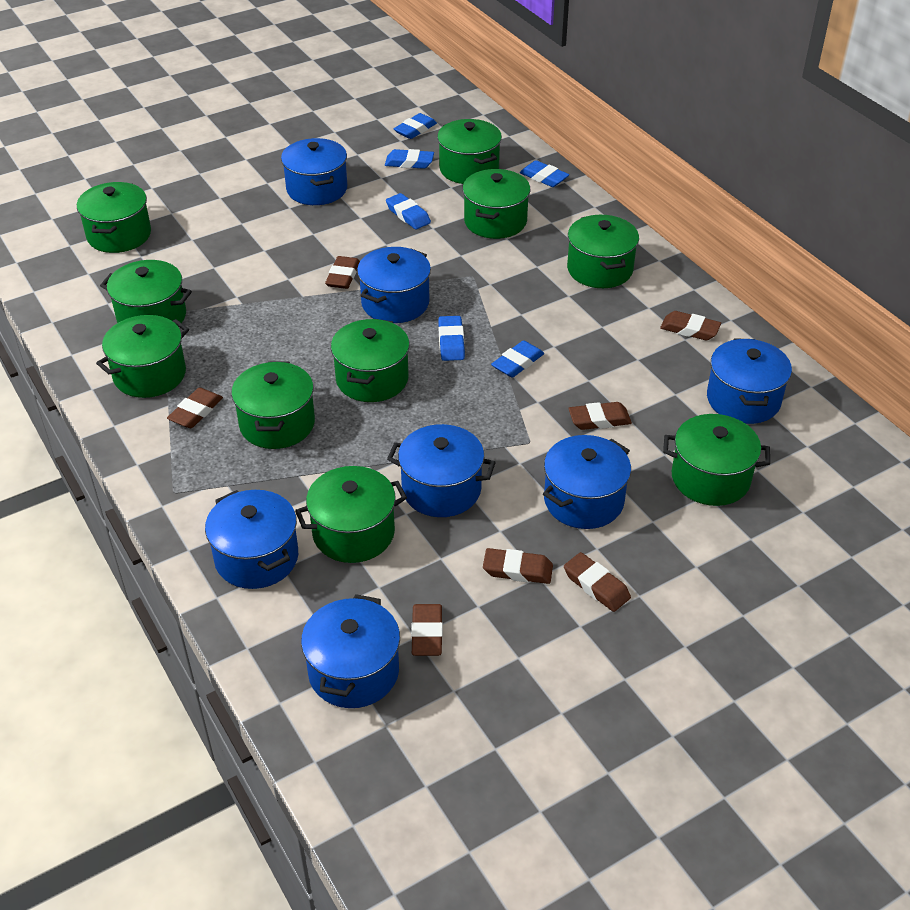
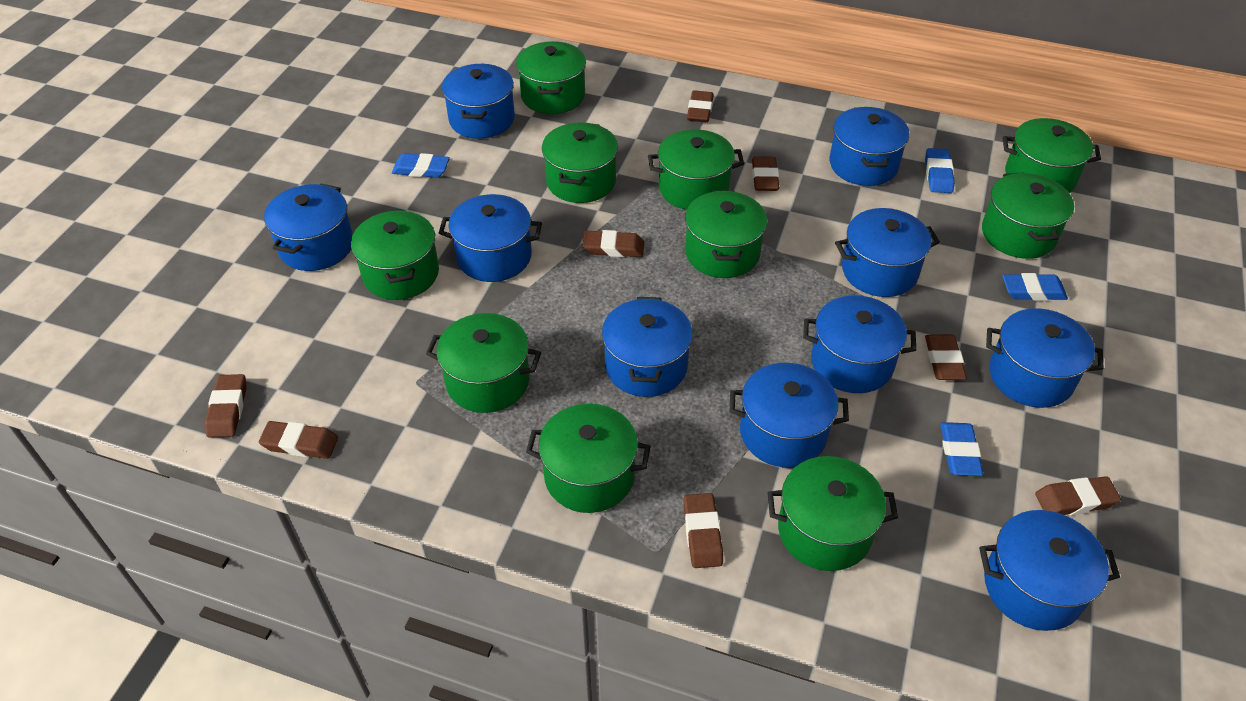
blue eraser: 6 -> 4
blue pot: 7 -> 10
brown eraser: 7 -> 8

